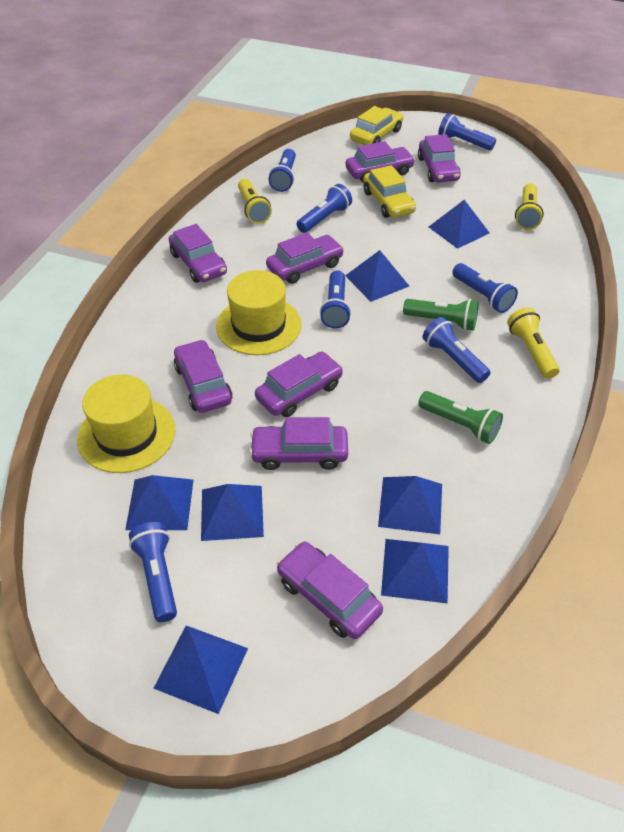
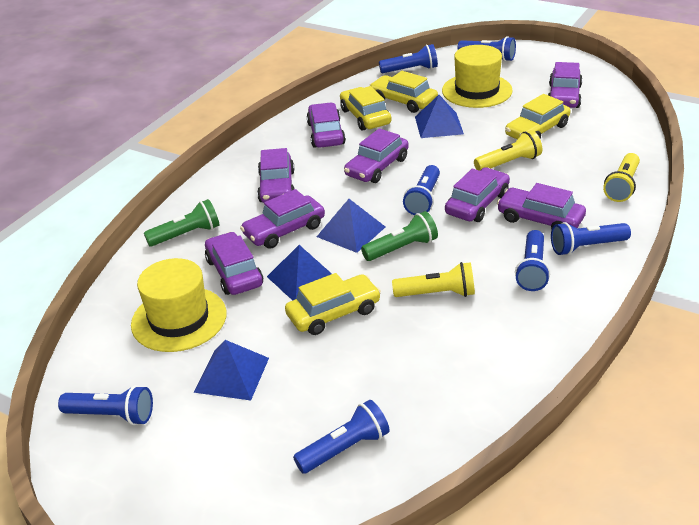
blue pyramid: 7 -> 4
yellow car: 2 -> 4

